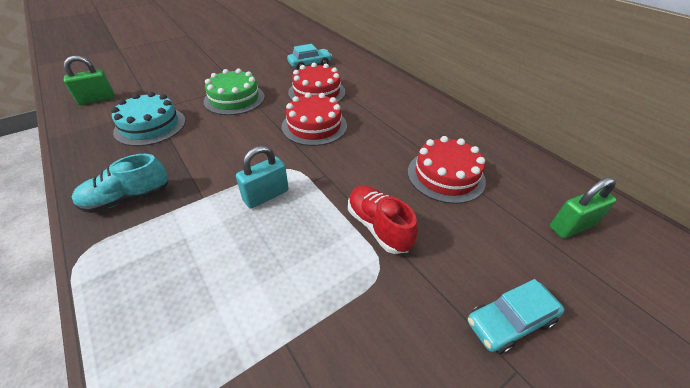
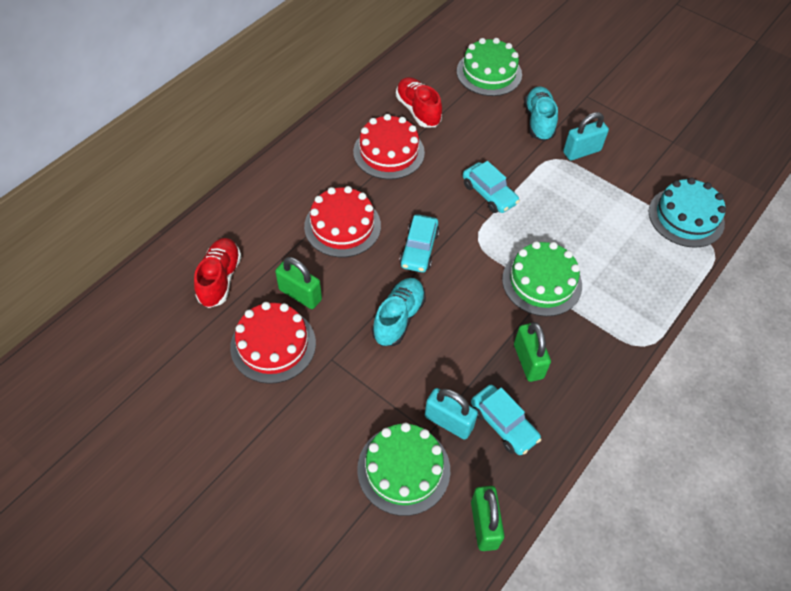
green cake: 1 -> 3
green padlock: 2 -> 3
red shoe: 1 -> 2
turquoise car: 2 -> 3
turquoise padlock: 1 -> 2
turquoise shoe: 1 -> 2

